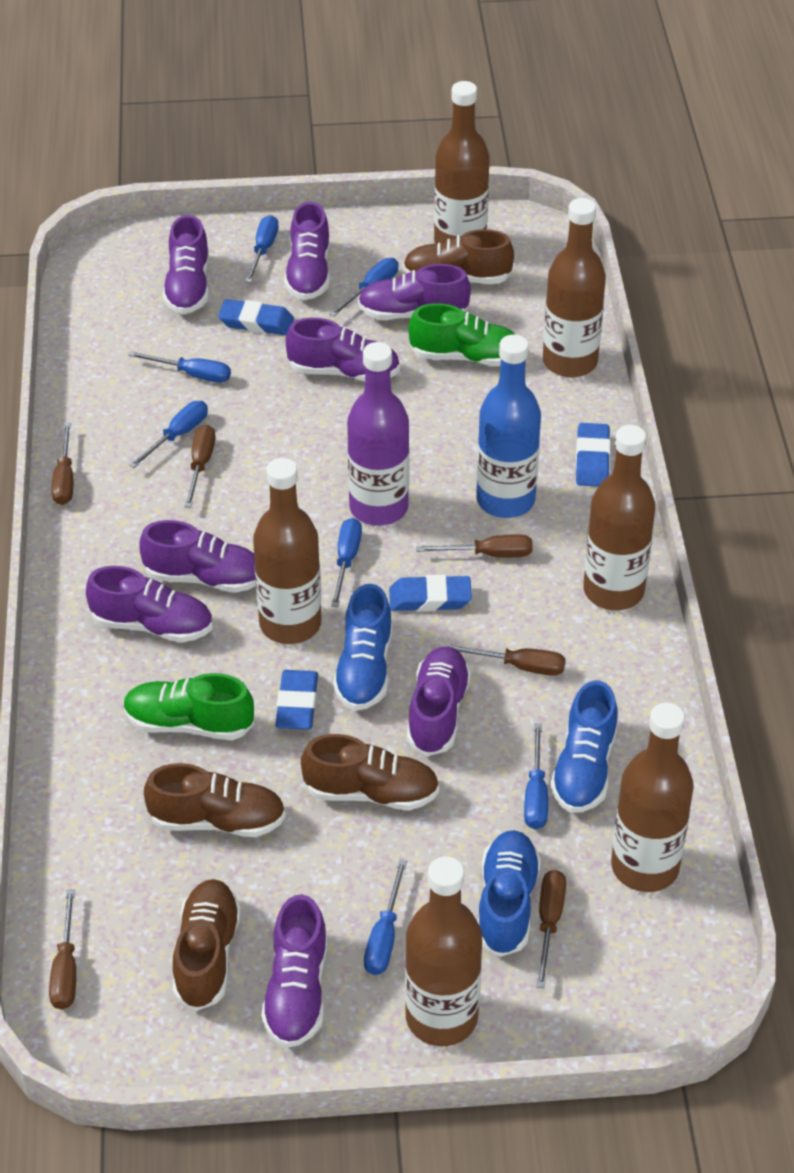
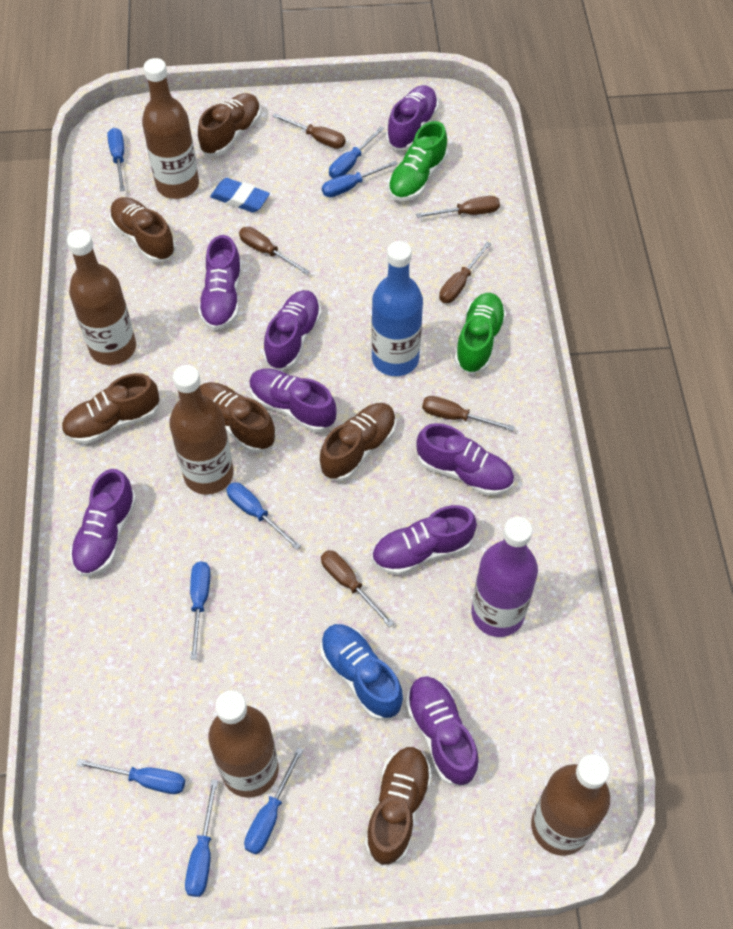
blue eraser: 4 -> 1
blue screwdriver: 7 -> 8
blue shoe: 3 -> 1
brown bottle: 6 -> 5
brown shoe: 4 -> 6

